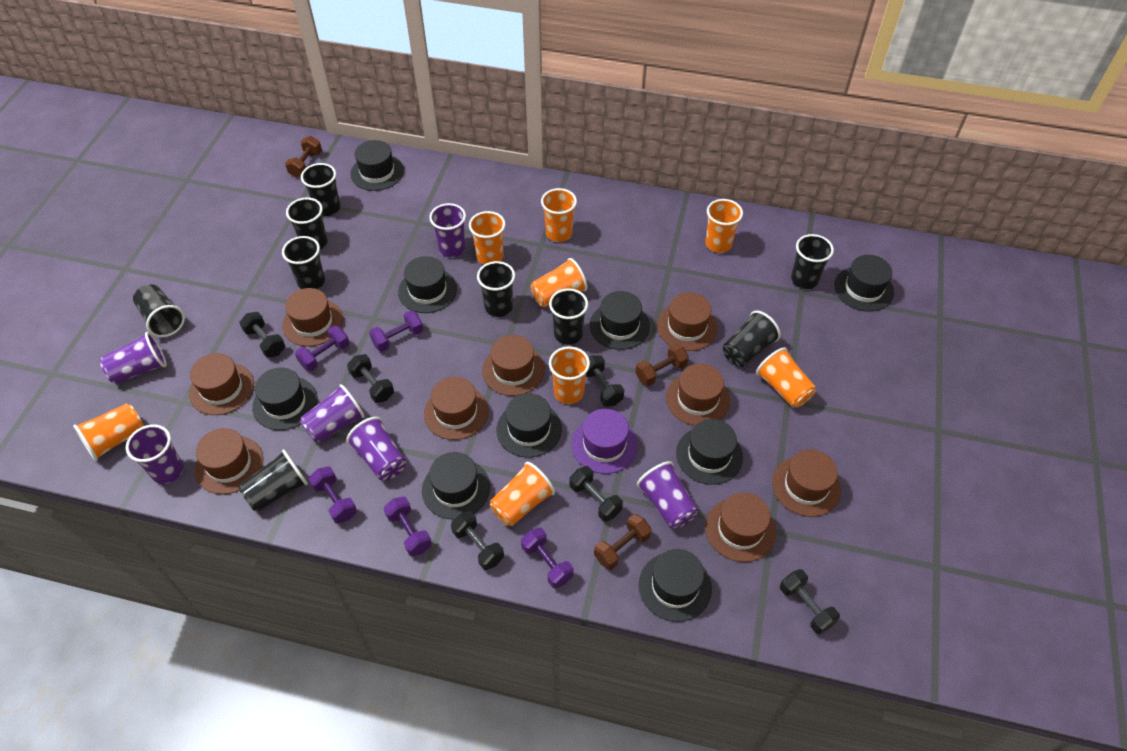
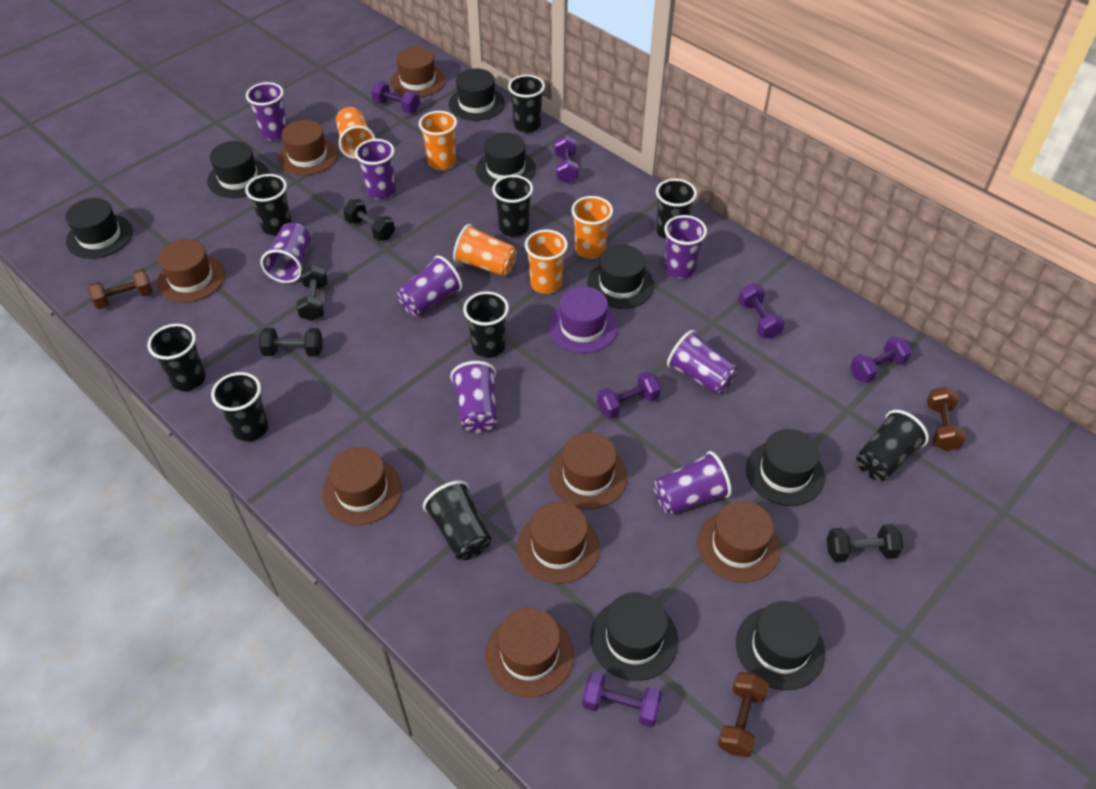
black dumbbell: 6 -> 4
black hat: 9 -> 8
brown hat: 9 -> 8
orange cup: 8 -> 5
purple cup: 6 -> 8
purple dumbbell: 5 -> 6

